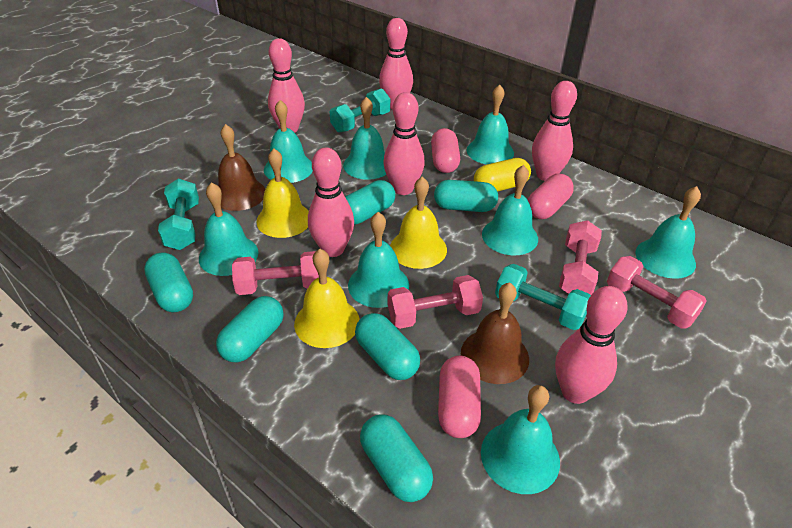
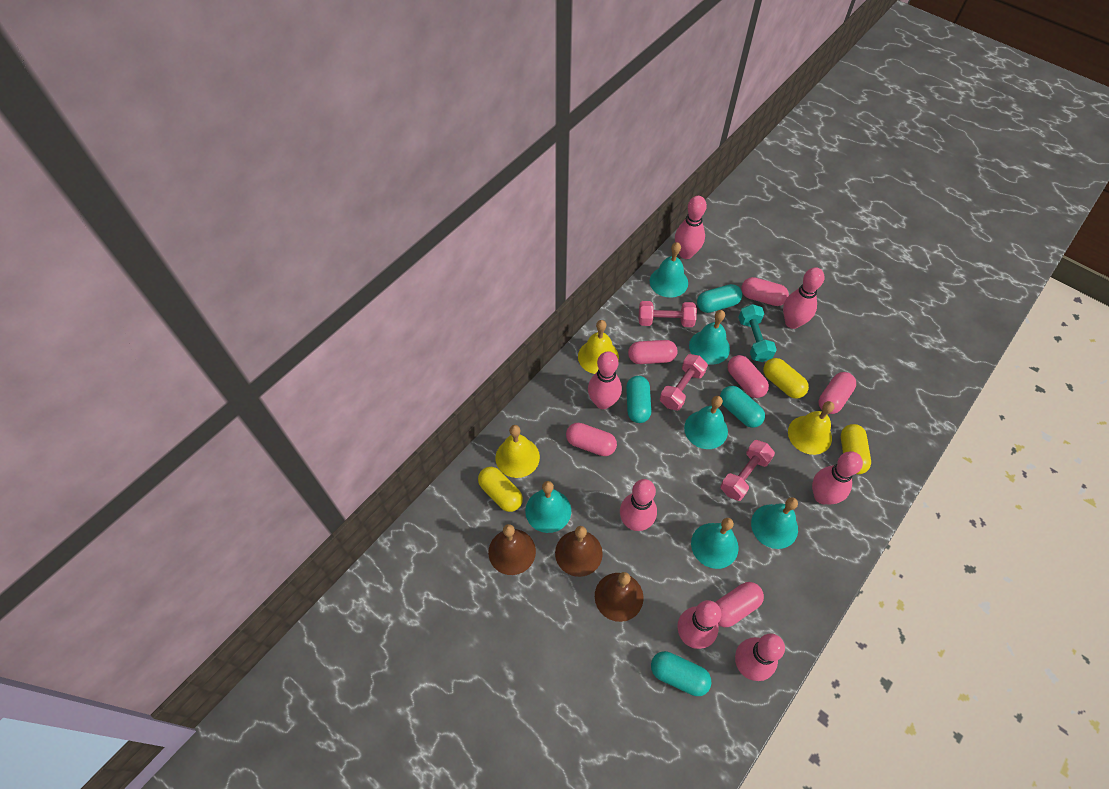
brown bell: 2 -> 3
pink bowling pin: 6 -> 7
pink capsule: 3 -> 6
pink dumbbell: 4 -> 3
turquoise bell: 8 -> 6
turquoise capsule: 6 -> 4
turquoise dumbbell: 3 -> 1
yellow capsule: 1 -> 3

